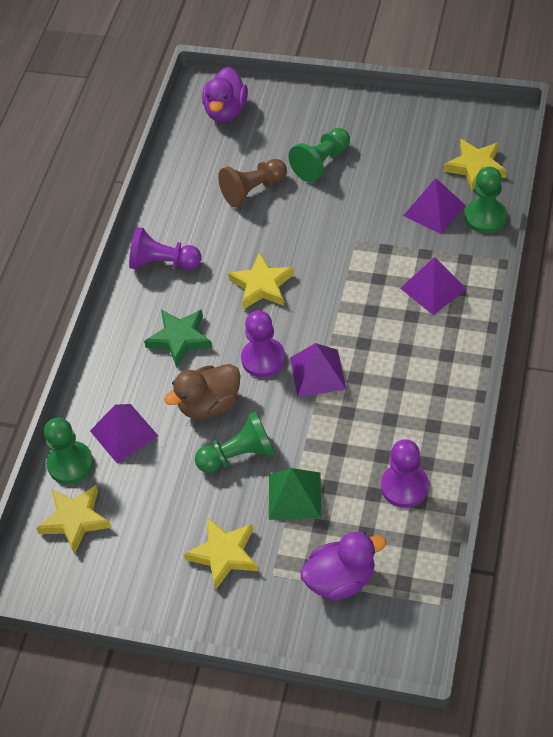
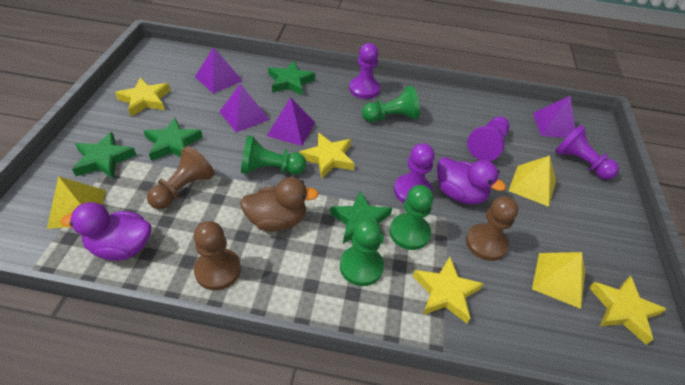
brown pawn: 1 -> 3
green pyramid: 1 -> 0
green star: 1 -> 4
purple pawn: 3 -> 4
yellow pyramid: 0 -> 3

